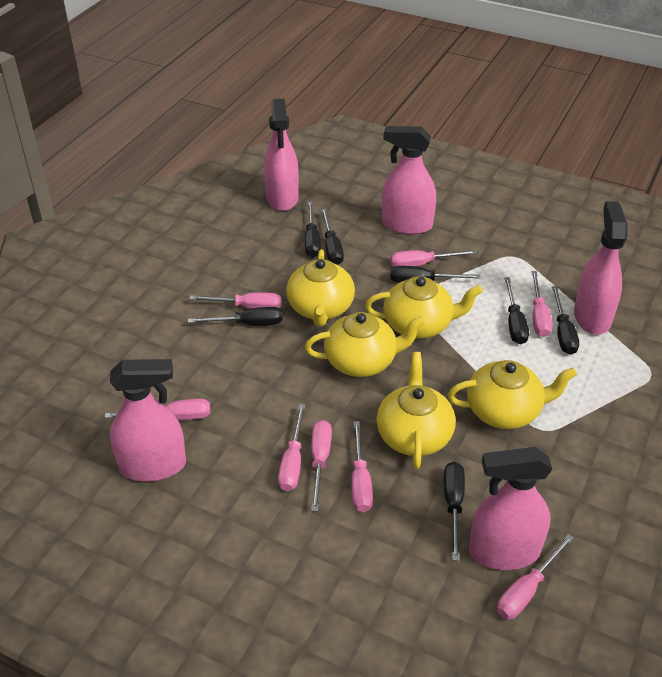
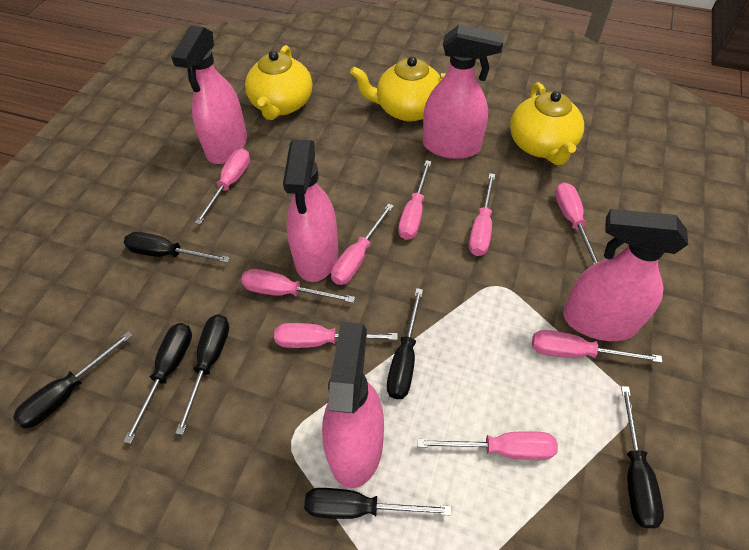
pink screwdriver: 8 -> 9
yellow teapot: 5 -> 3

